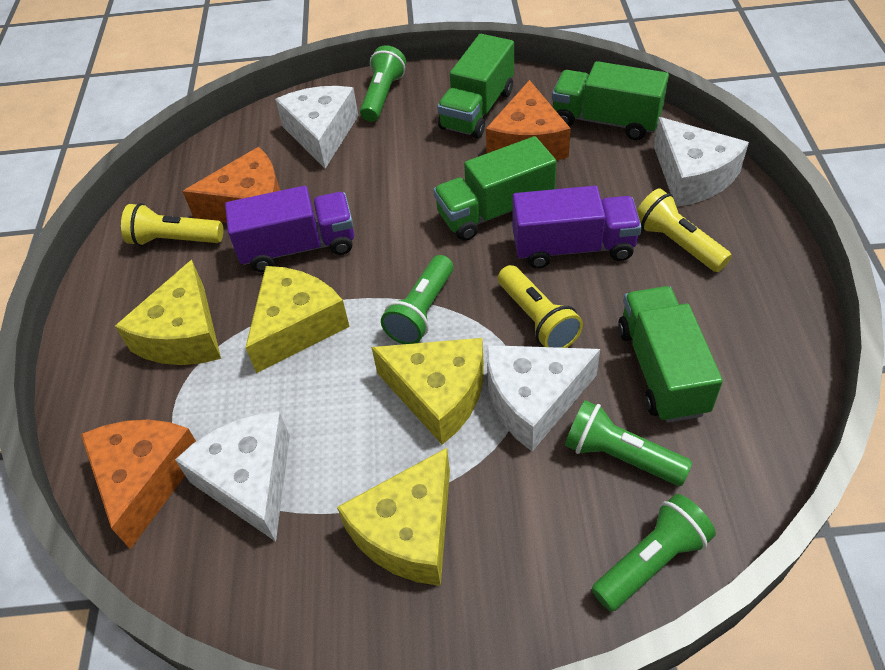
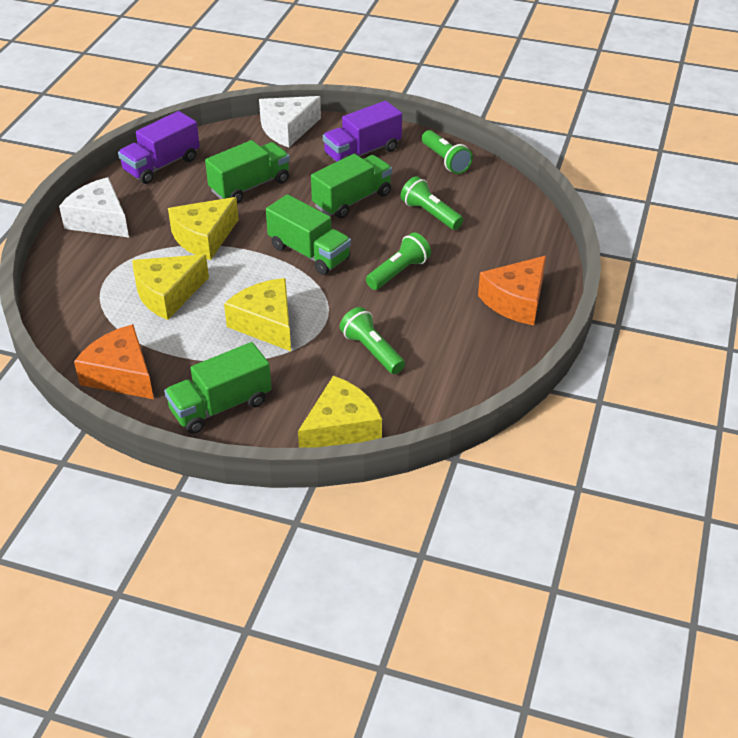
orange cheese: 3 -> 2
white cheese: 4 -> 2
yellow flashlight: 3 -> 0

